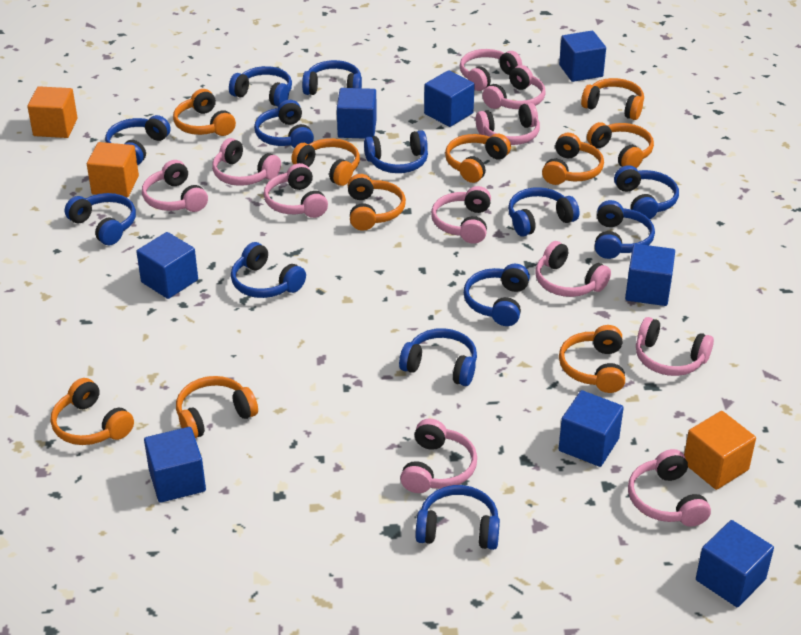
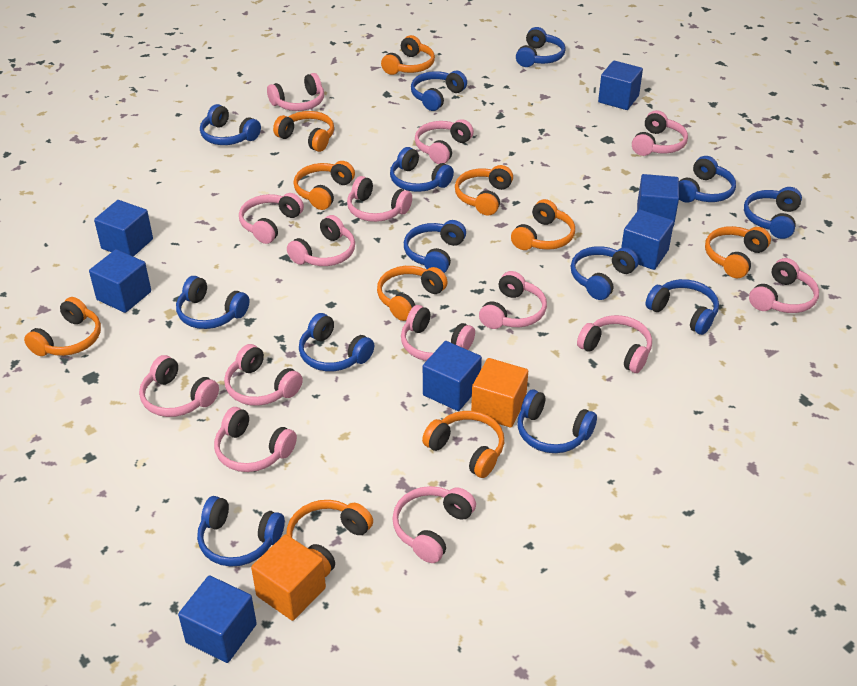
blue cube: 8 -> 7
orange cube: 3 -> 2
pink headphones: 11 -> 14

